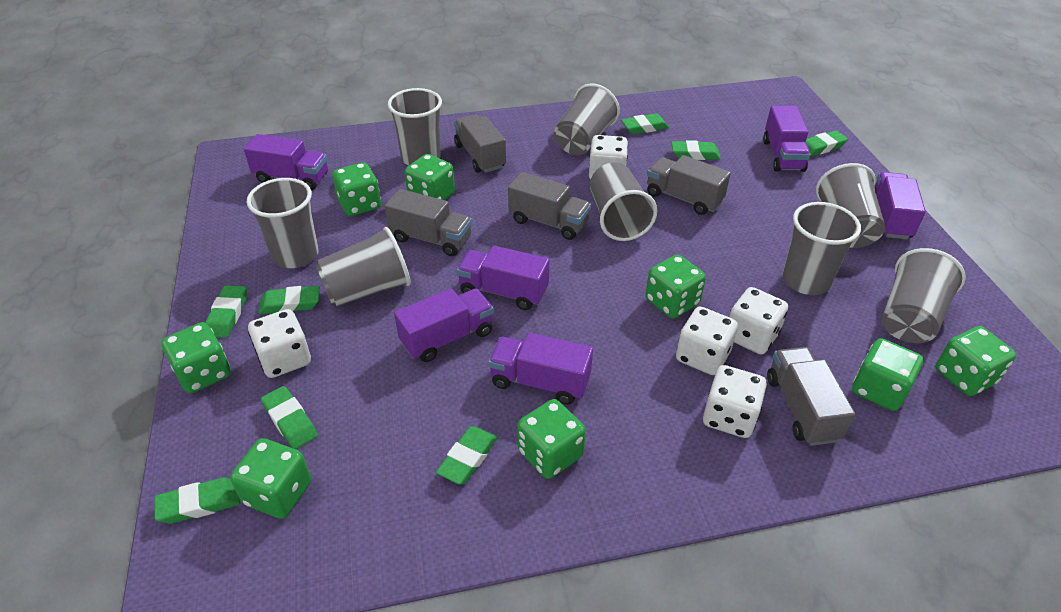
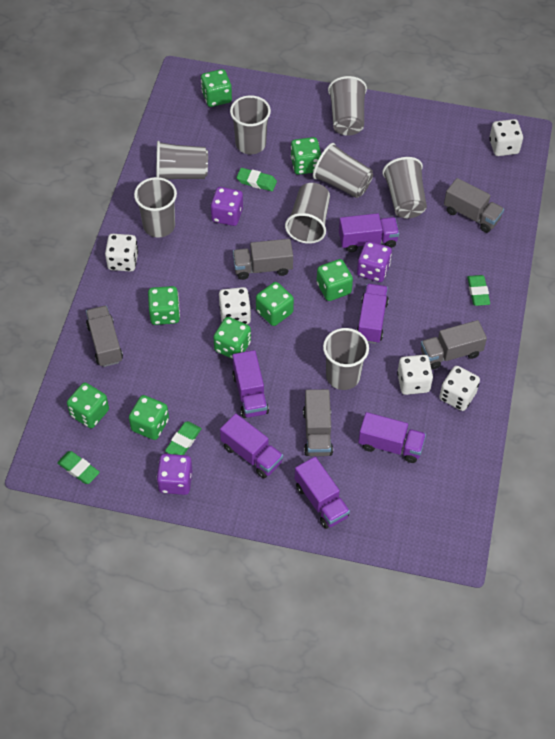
green eraser: 8 -> 4
purple dice: 0 -> 3

